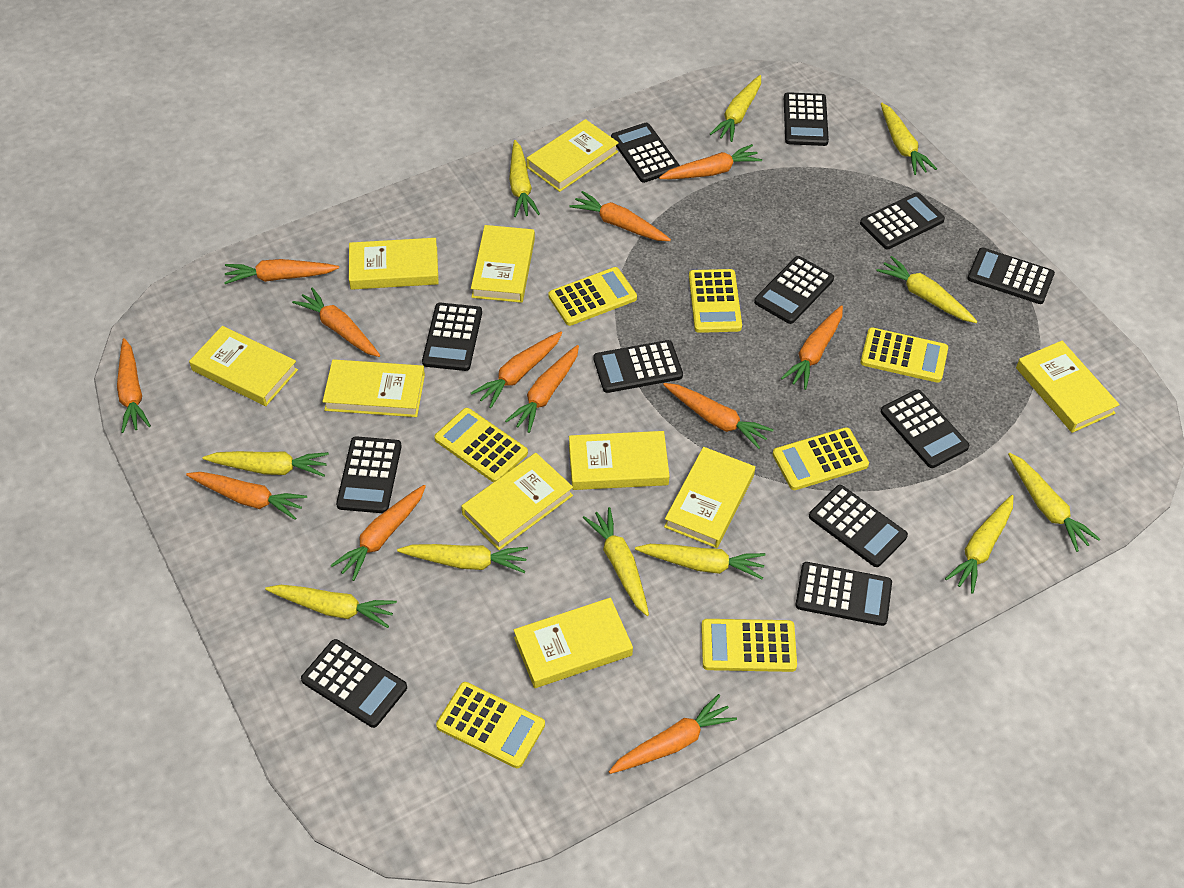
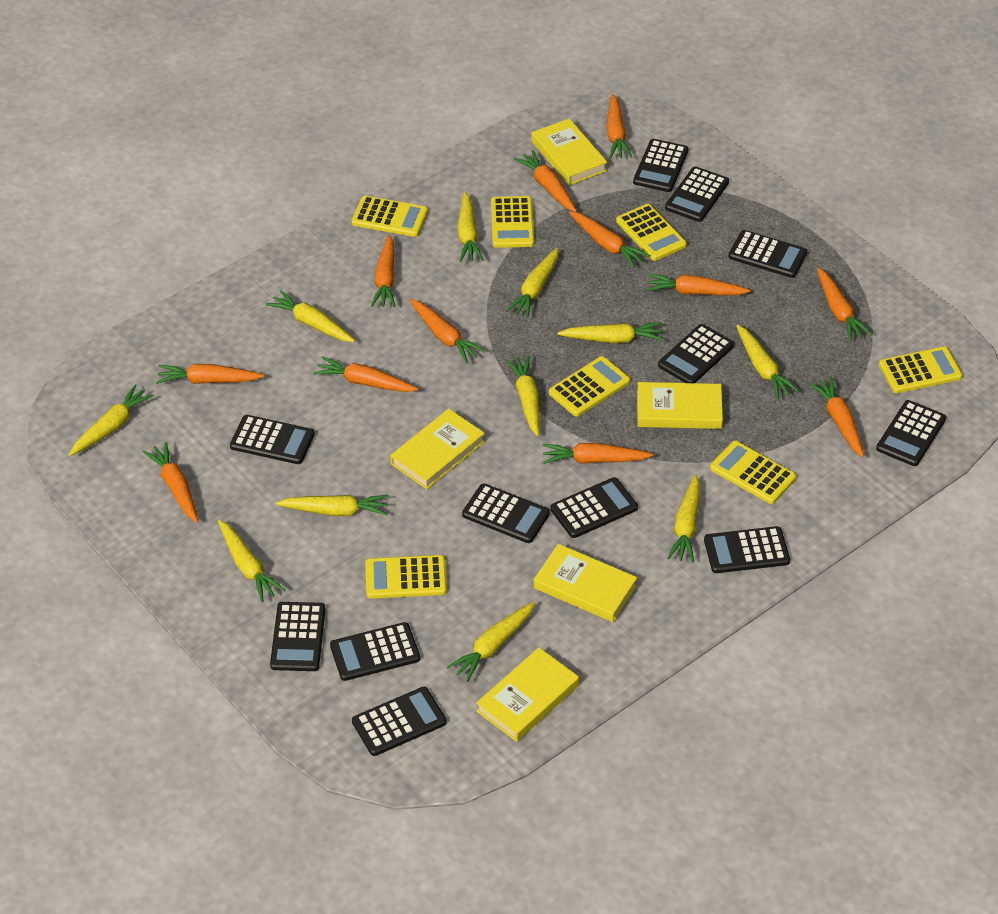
yellow book: 10 -> 5

